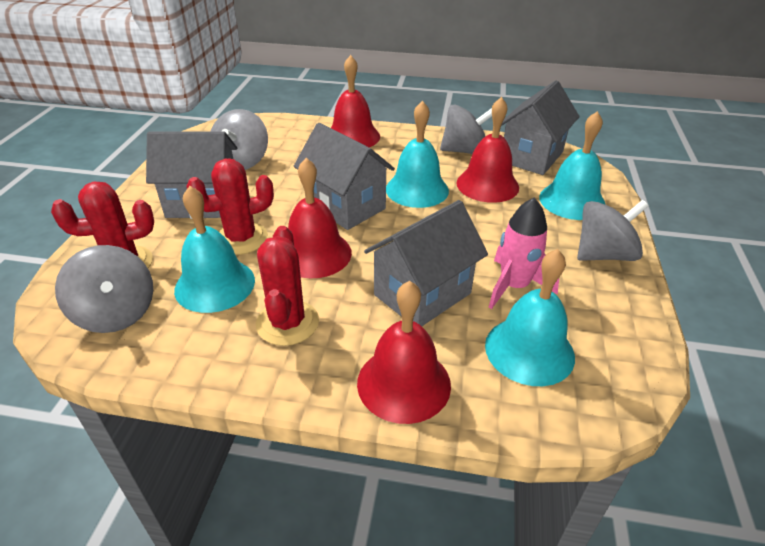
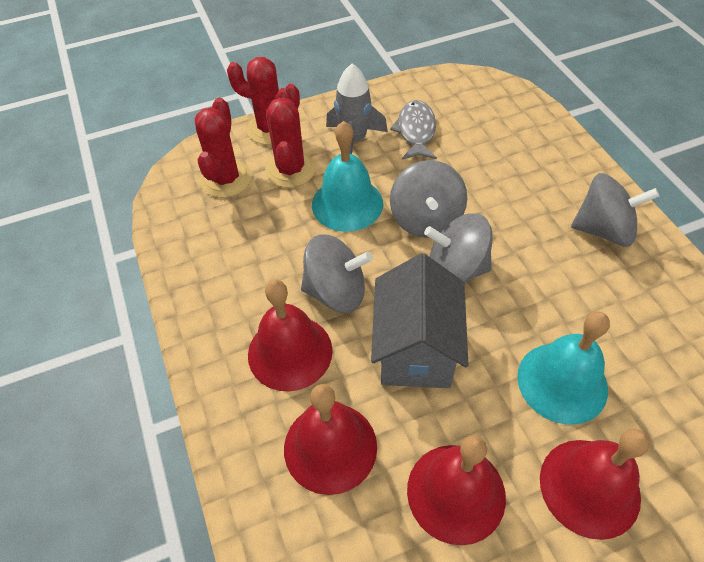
grey fish: 0 -> 1
grey house: 4 -> 1
grey rocket: 0 -> 1
pink rocket: 1 -> 0
turquoise bell: 4 -> 2

